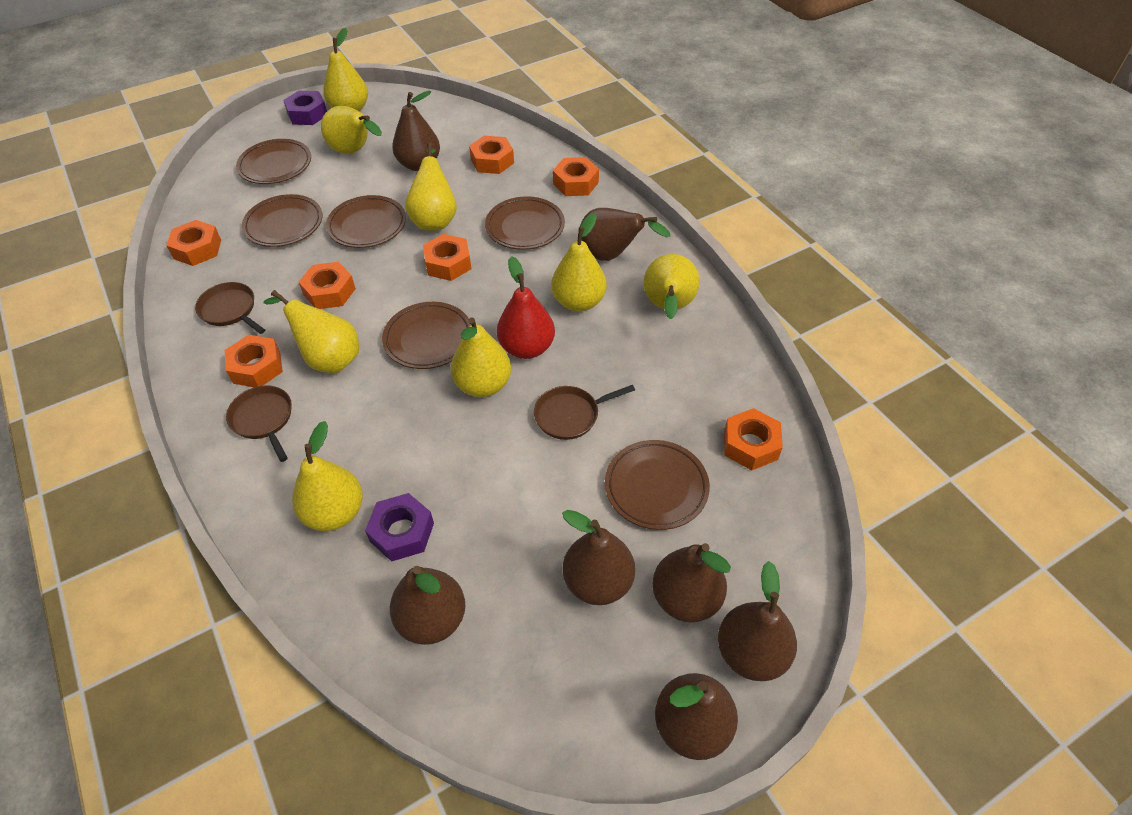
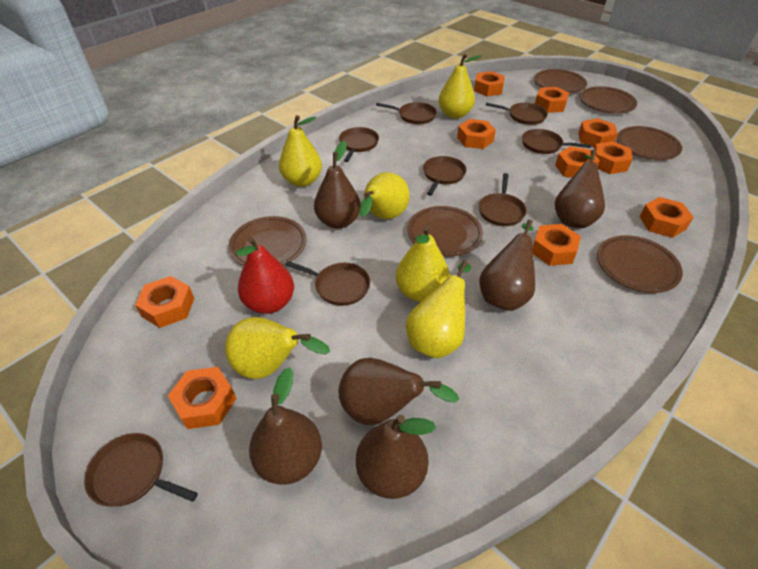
brown pan: 3 -> 8
brown pear: 7 -> 6
orange nut: 7 -> 10
purple nut: 2 -> 0
yellow pear: 8 -> 6

